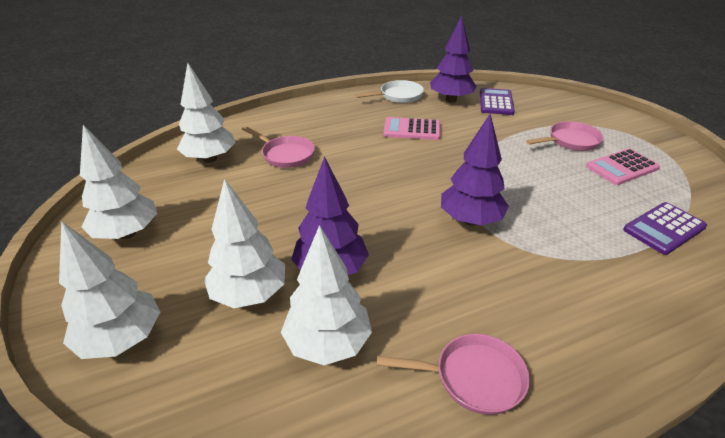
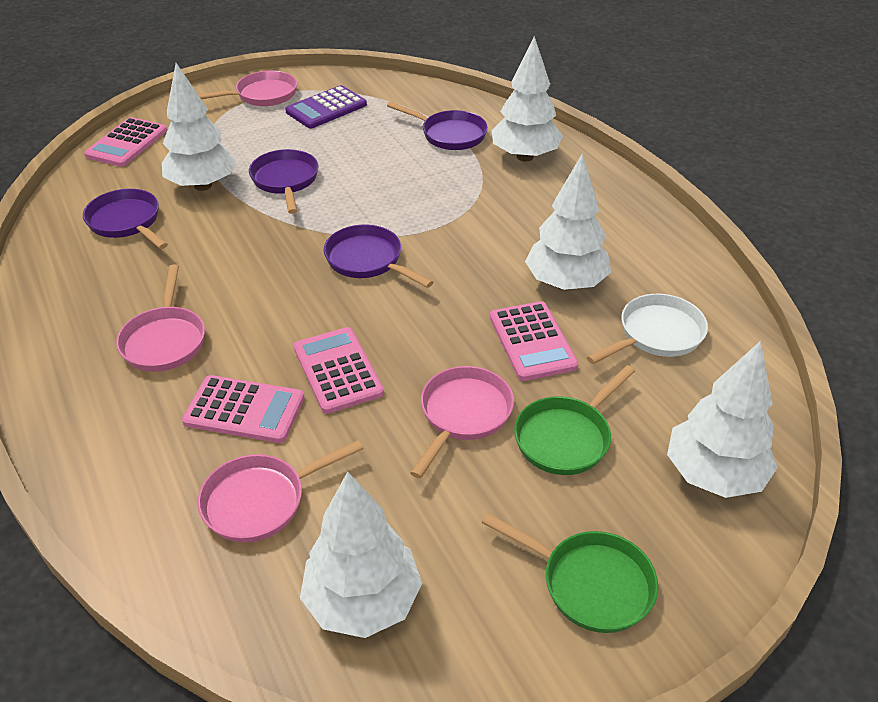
green pan: 0 -> 2
pink calculator: 2 -> 4
pink pan: 3 -> 4
purple calculator: 2 -> 1
purple pan: 0 -> 4
purple tree: 3 -> 0

